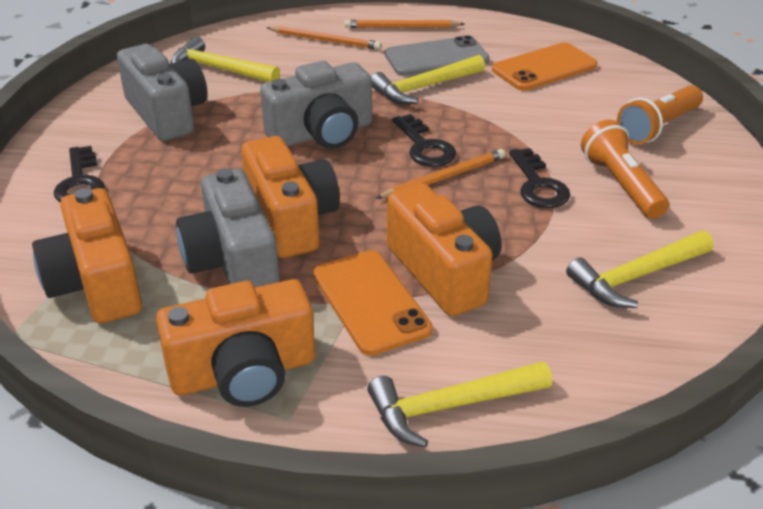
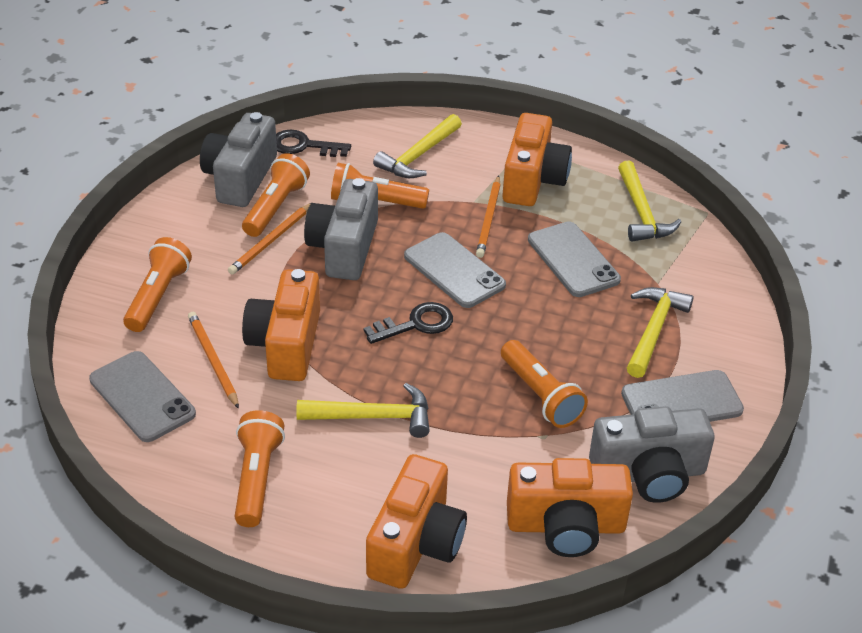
black key: 3 -> 2
grey phone: 1 -> 4
orange flashlight: 2 -> 5
orange phone: 2 -> 0

